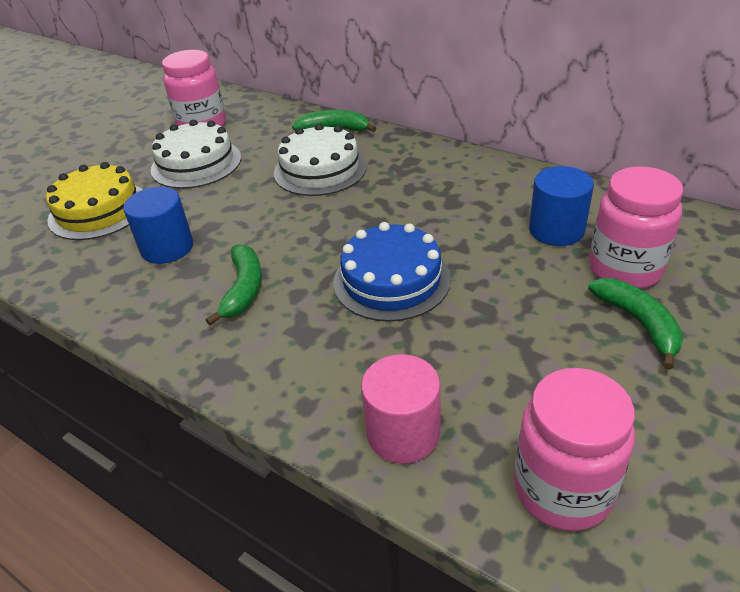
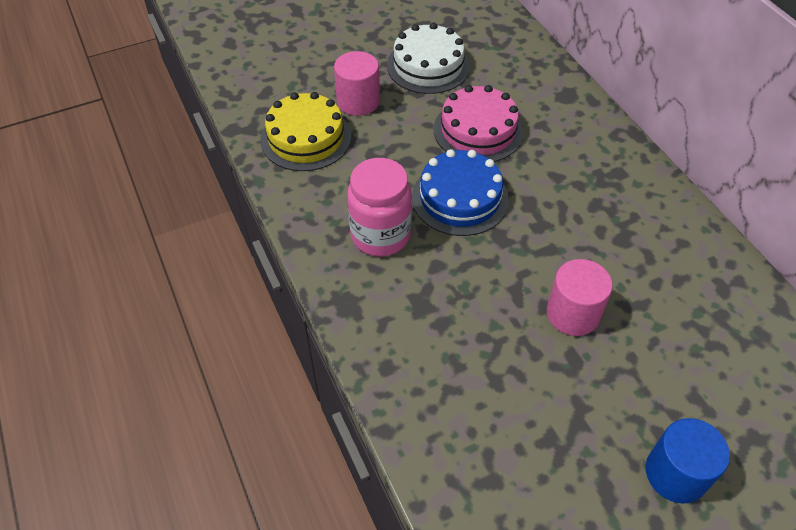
blue cylinder: 2 -> 1
green banana: 3 -> 0
pink cake: 0 -> 1
pink cylinder: 1 -> 2
pink jar: 3 -> 1
white cake: 2 -> 1

